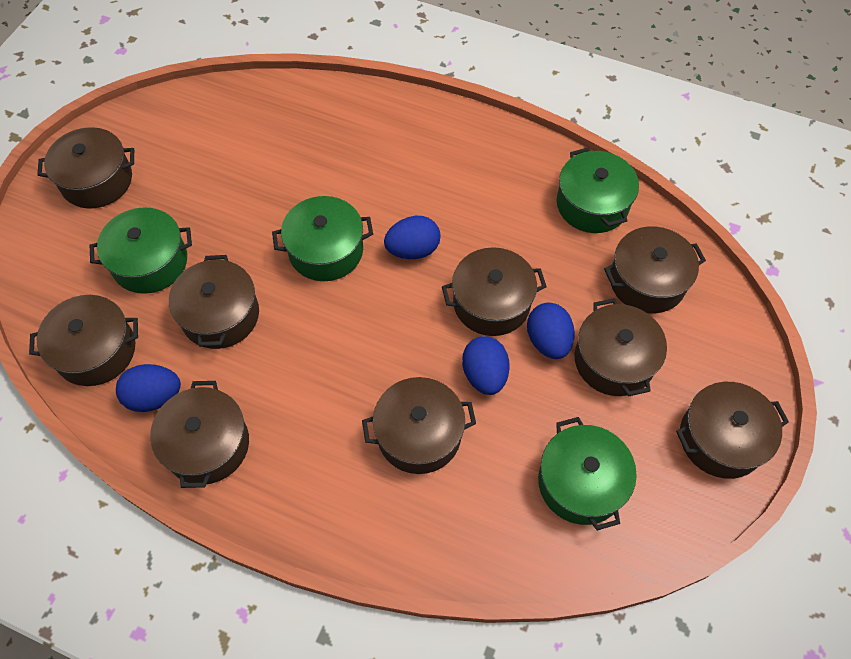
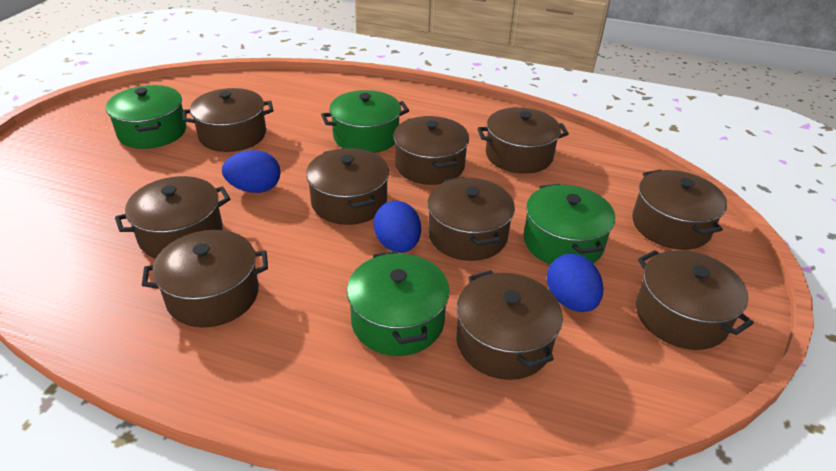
blue egg: 4 -> 3
brown pot: 9 -> 10

